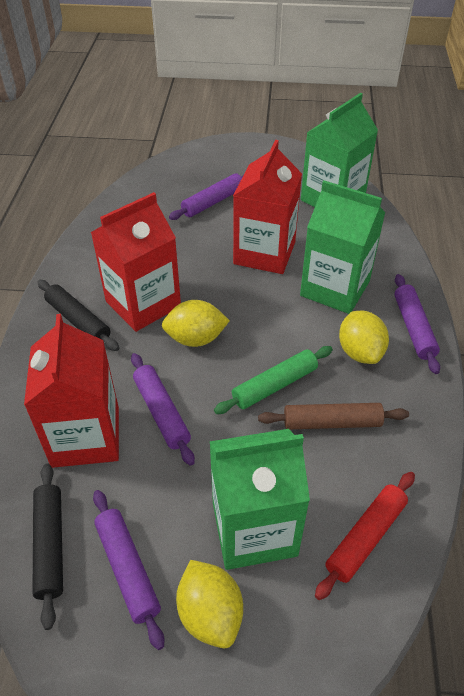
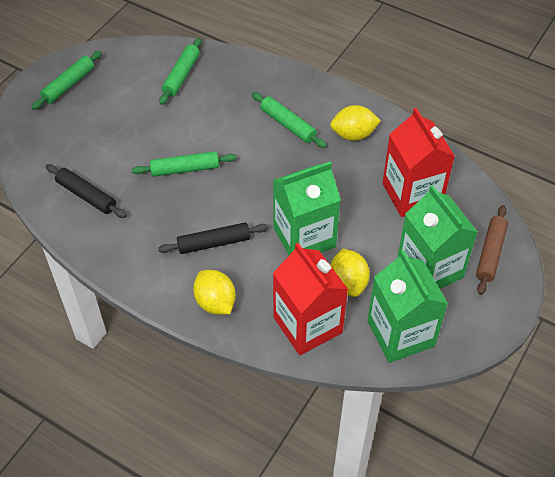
green rolling pin: 1 -> 4
purple rolling pin: 4 -> 0
red carton: 3 -> 2
red rolling pin: 1 -> 0

